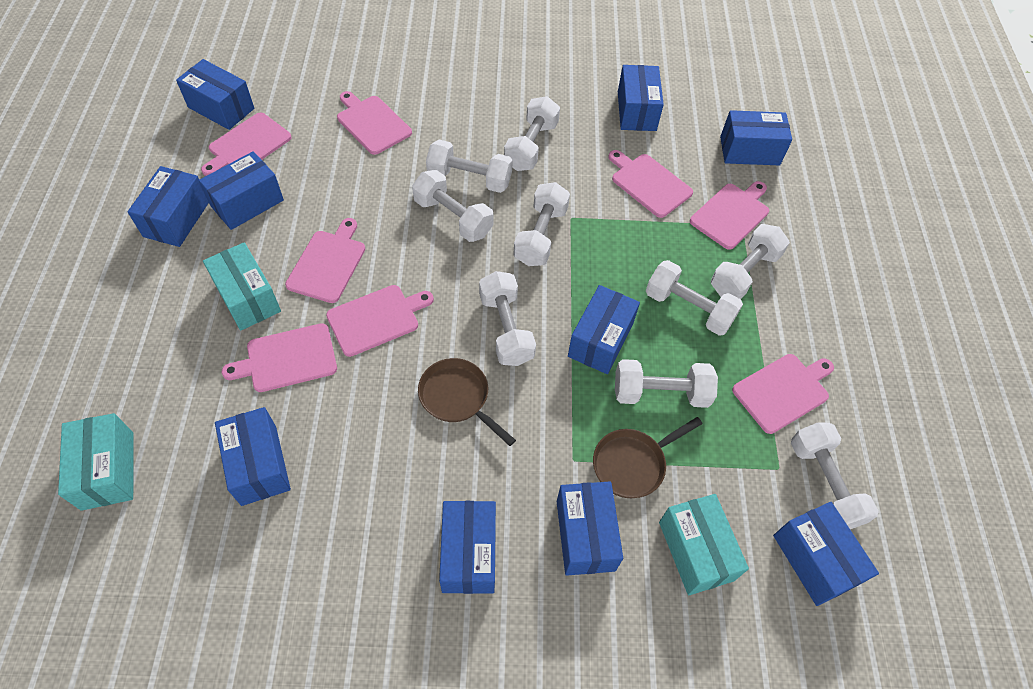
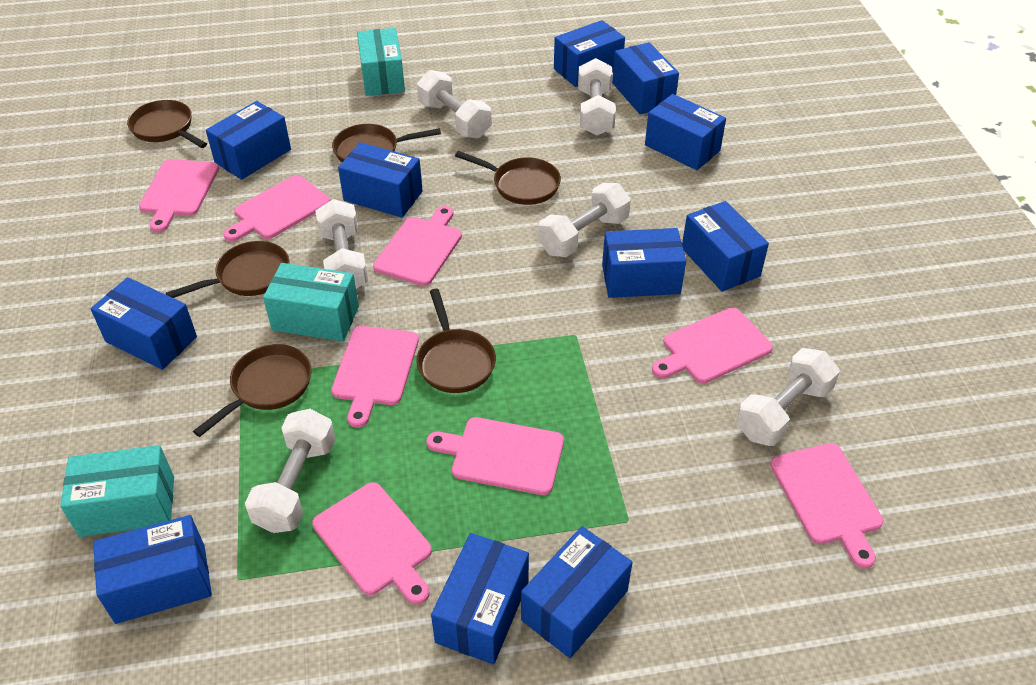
blue box: 10 -> 11
brown pan: 2 -> 6
white dumbbell: 9 -> 6

